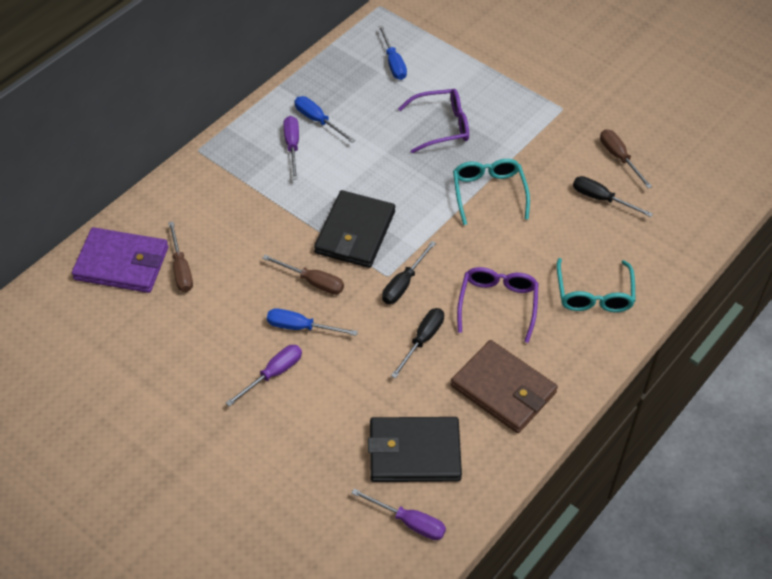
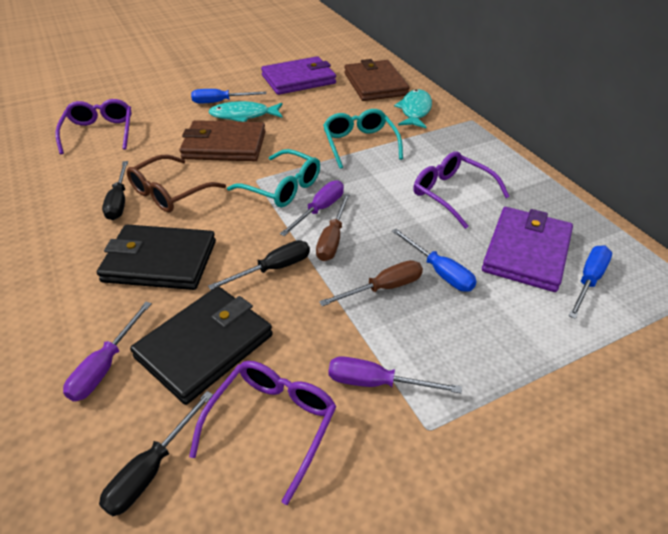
brown glasses: 0 -> 1
brown screwdriver: 3 -> 2
brown wallet: 1 -> 2
purple glasses: 2 -> 3
purple wallet: 1 -> 2
turquoise fish: 0 -> 2

